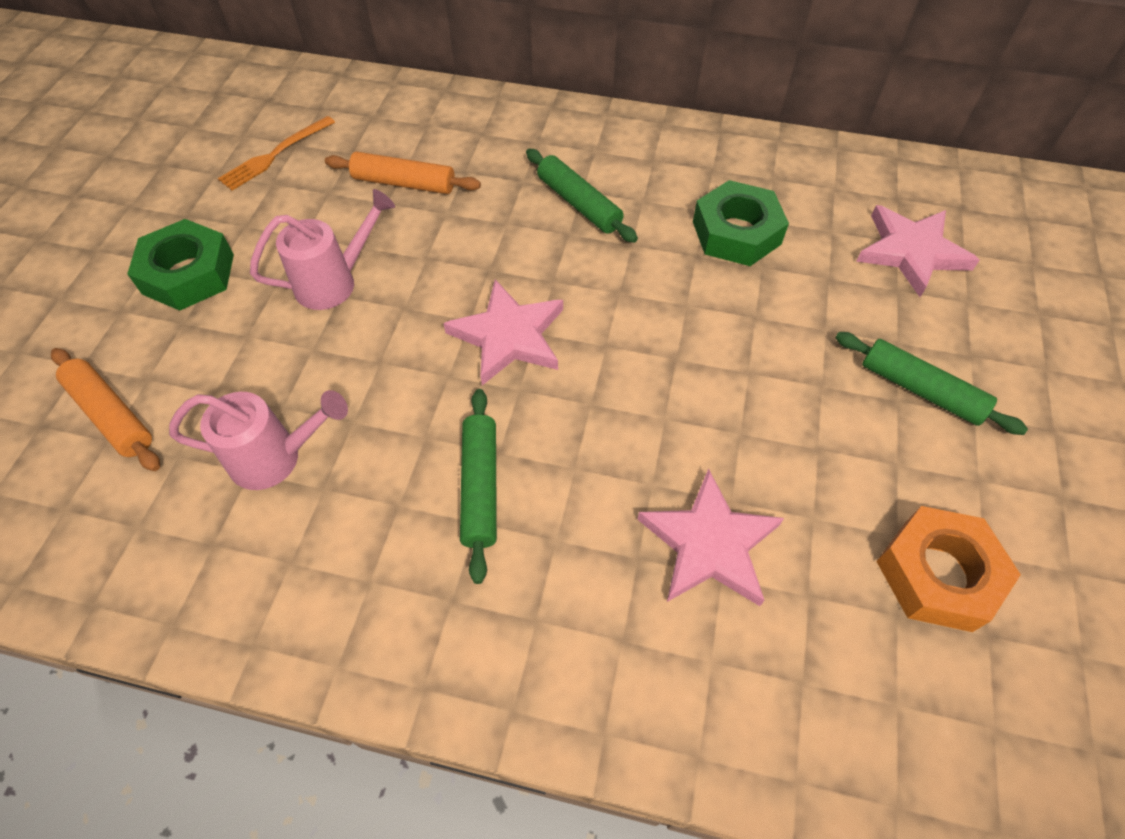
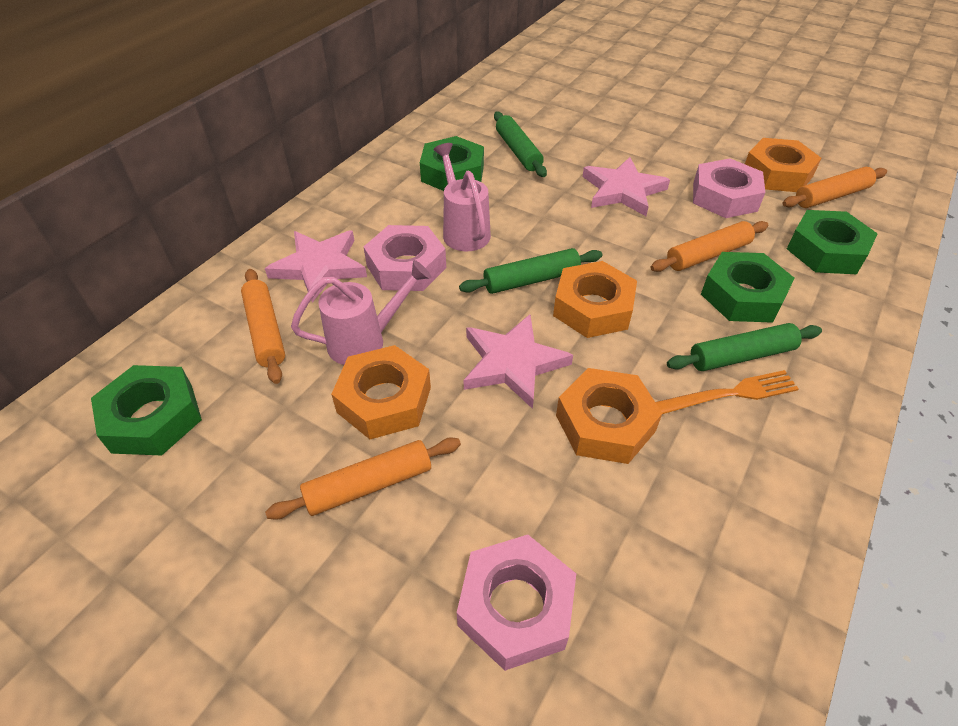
green nut: 2 -> 4
orange nut: 1 -> 4
orange rolling pin: 2 -> 4
pink nut: 0 -> 3

